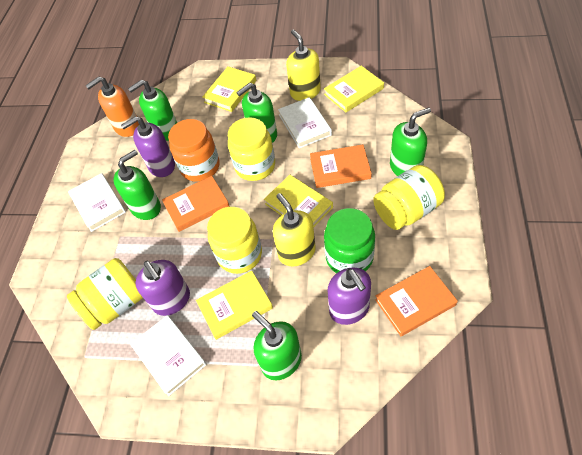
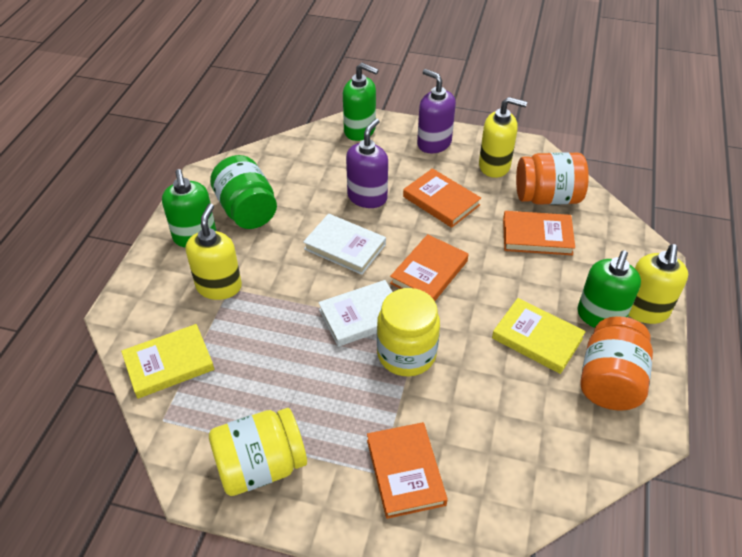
green soap dispenser: 5 -> 3
orange book: 3 -> 4
orange jar: 1 -> 2
orange soap dispenser: 1 -> 0
purple soap dispenser: 3 -> 2
white book: 3 -> 2
yellow book: 4 -> 2
yellow jar: 4 -> 2
yellow soap dispenser: 2 -> 3

